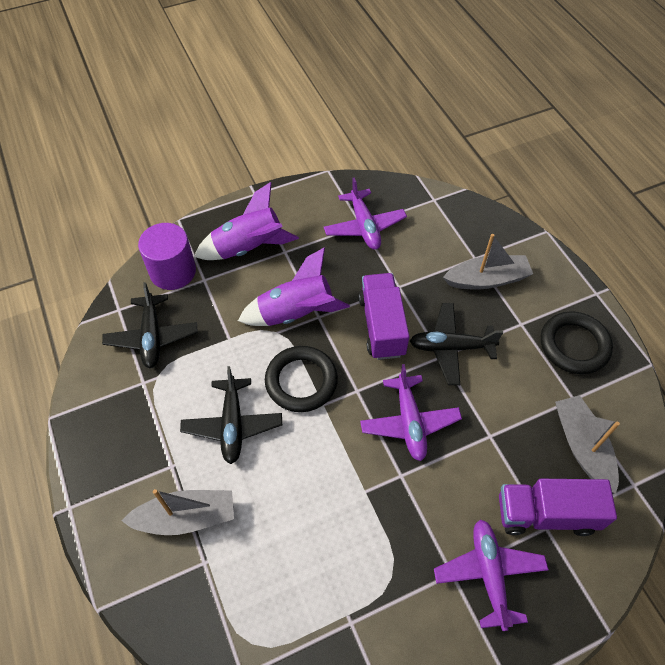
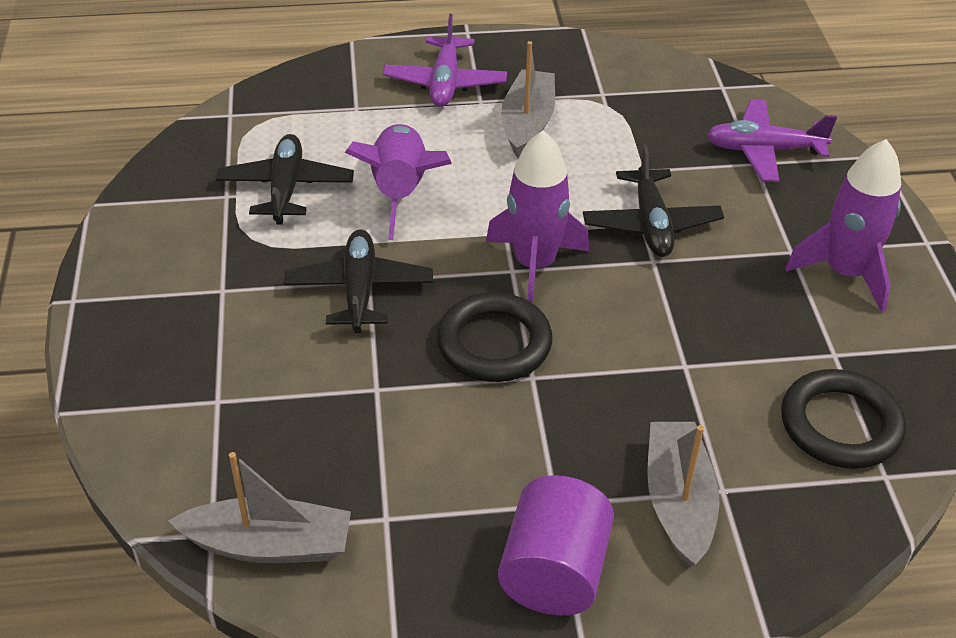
purple plane: 3 -> 2
purple rocket: 2 -> 3
purple truck: 2 -> 0

